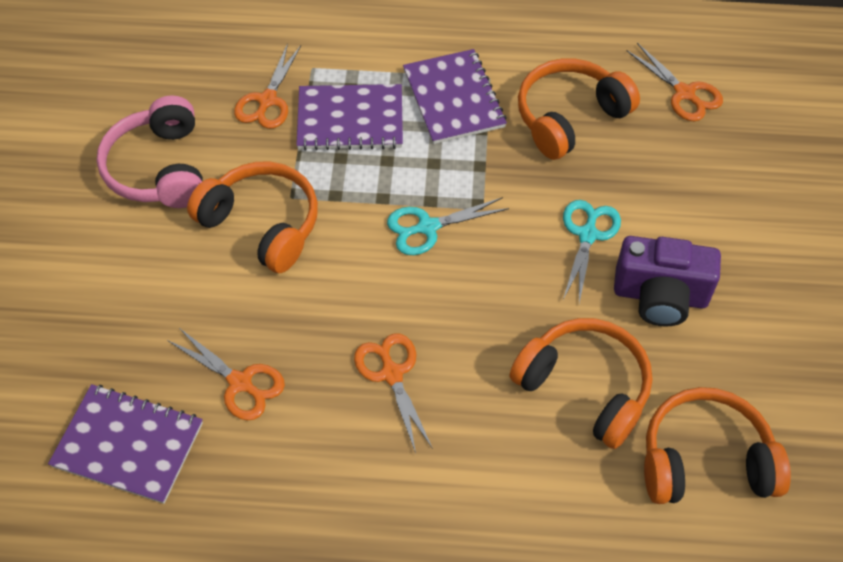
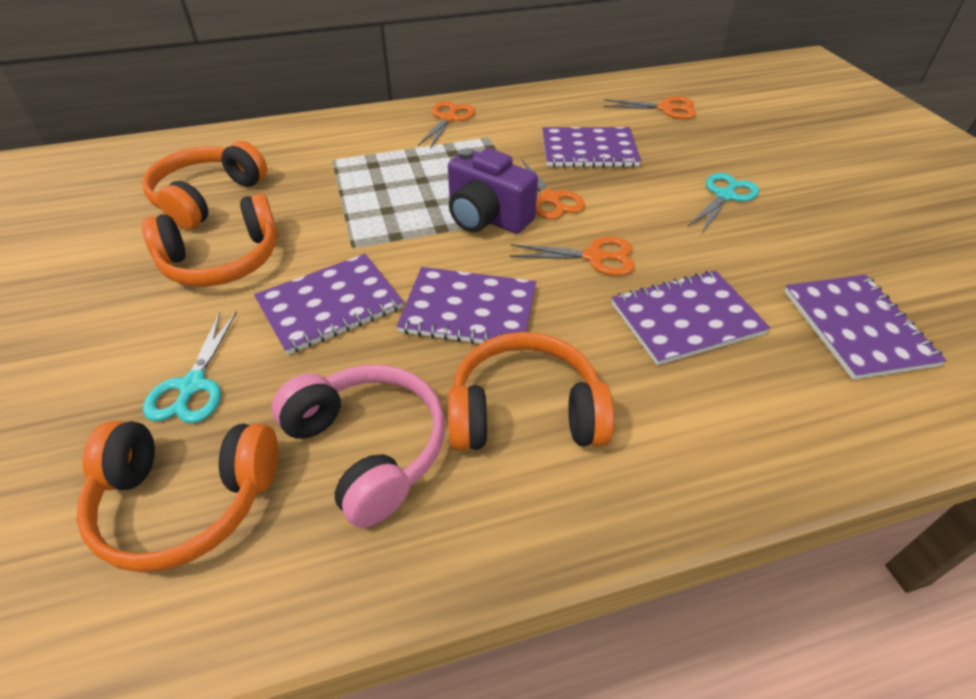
purple notebook: 3 -> 5

